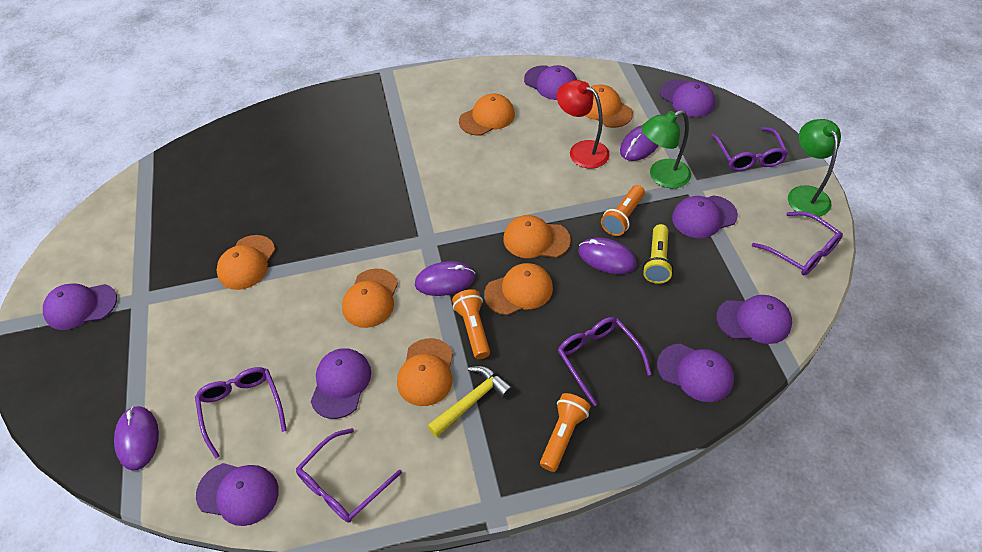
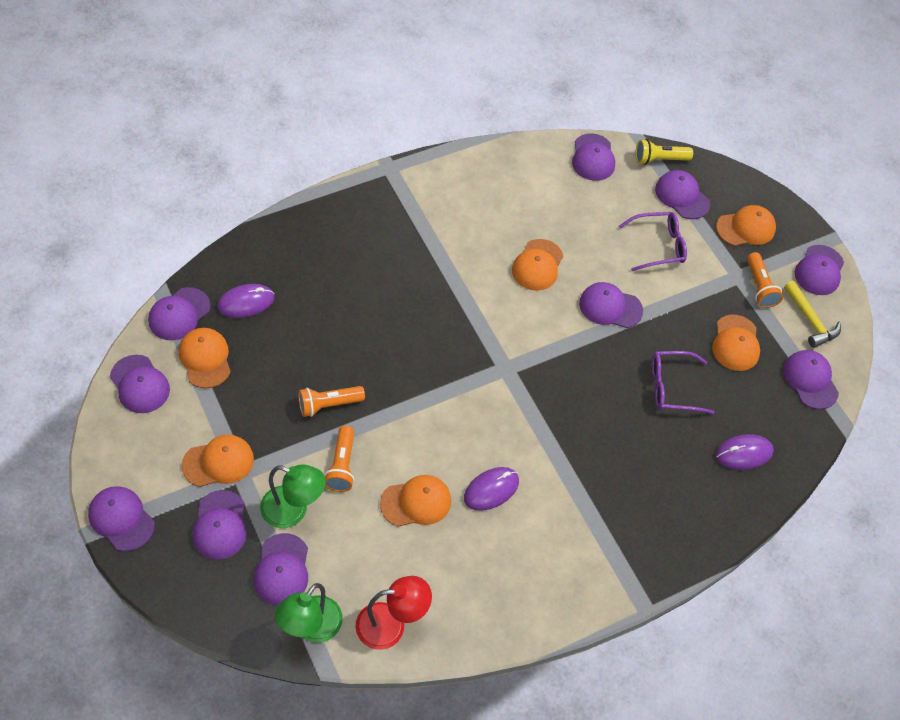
orange cap: 7 -> 6
purple cap: 8 -> 10
purple glasses: 5 -> 2
purple mouse: 4 -> 3

